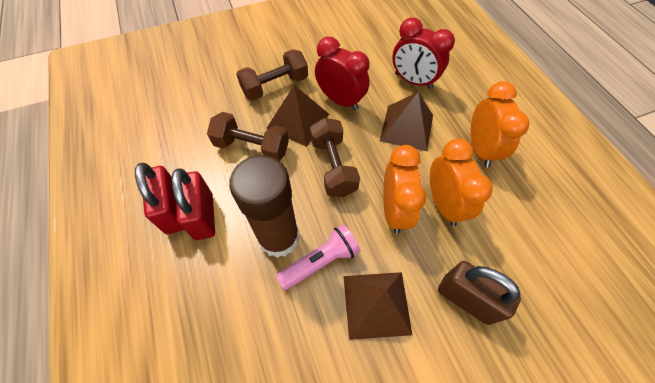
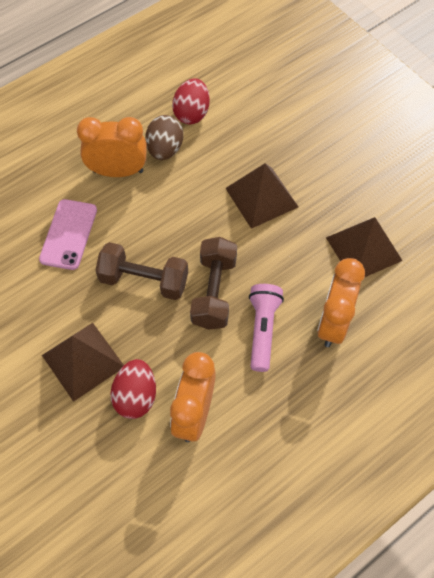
brown dumbbell: 3 -> 2
brown egg: 0 -> 1
brown glue stick: 1 -> 0
brown padlock: 1 -> 0
pink phone: 0 -> 1
red clock: 2 -> 0
red egg: 0 -> 2
red padlock: 2 -> 0

